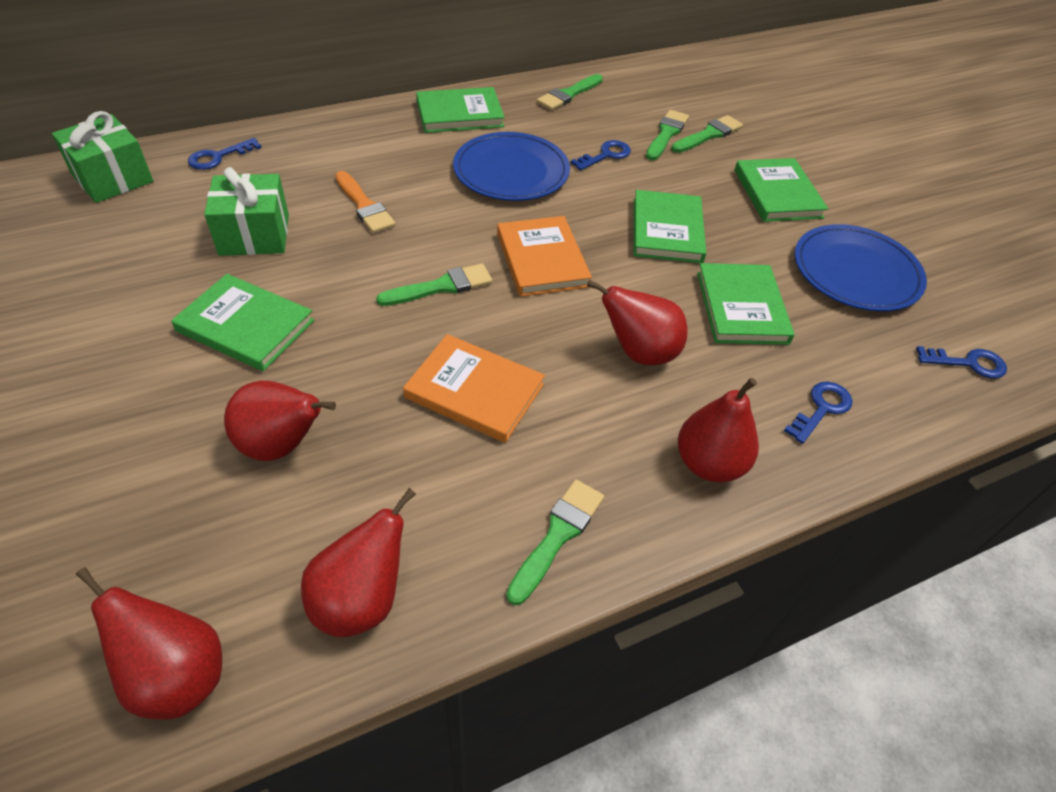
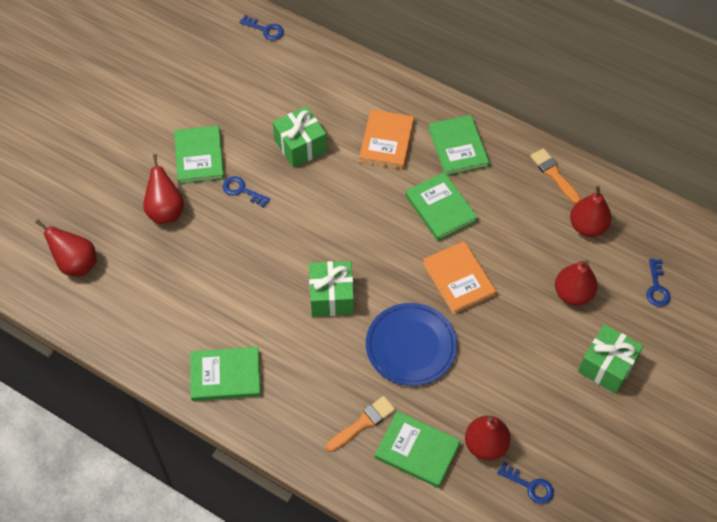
blue plate: 2 -> 1
green brush: 5 -> 0
green gift: 2 -> 3
orange brush: 1 -> 2

